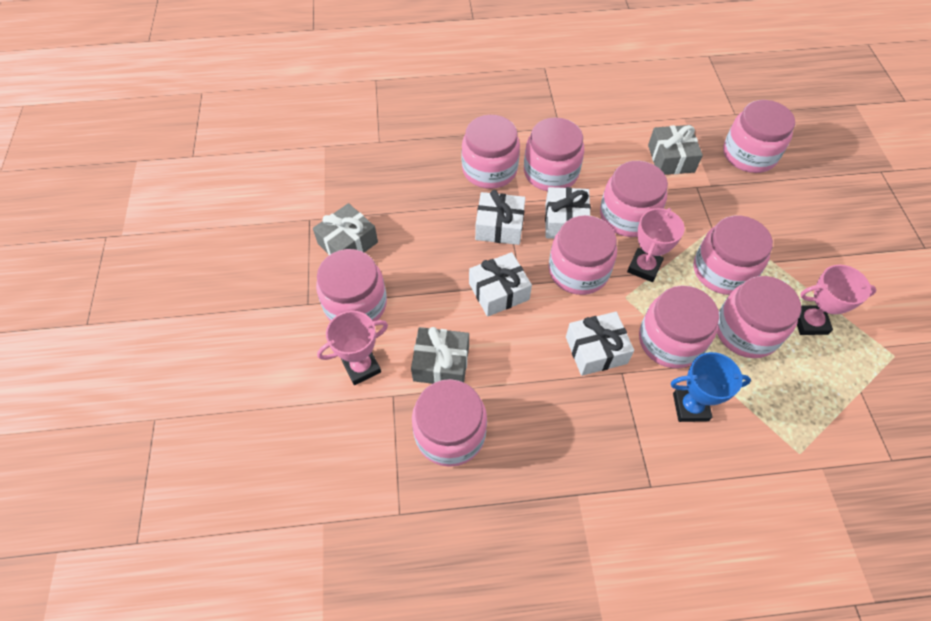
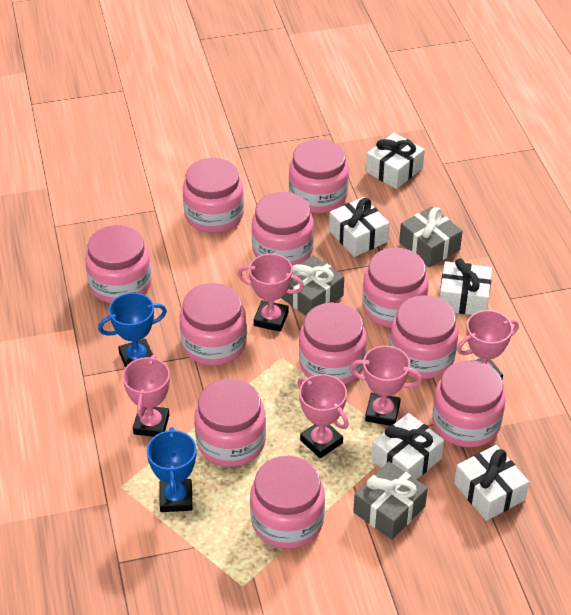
blue trophy: 1 -> 2
pink jar: 10 -> 11
pink trophy: 3 -> 5
white gift: 4 -> 5

